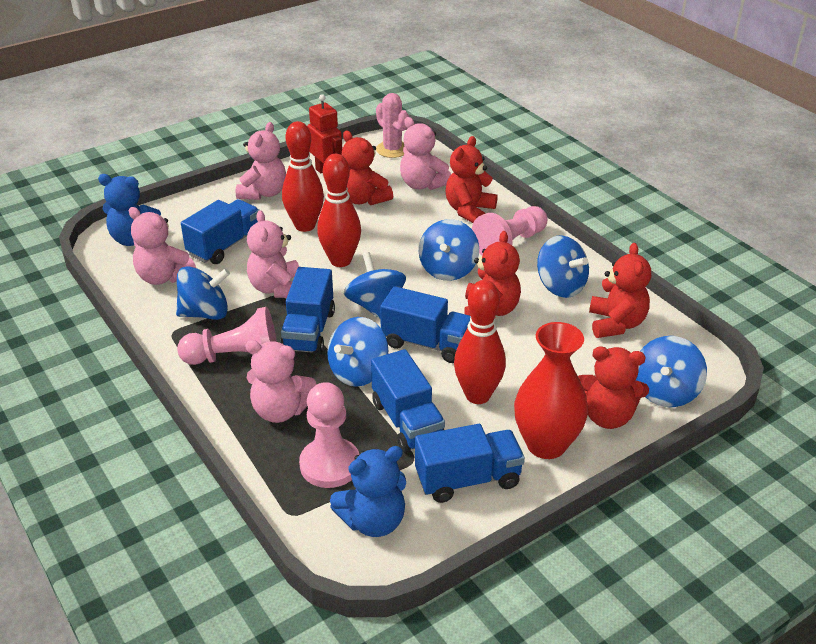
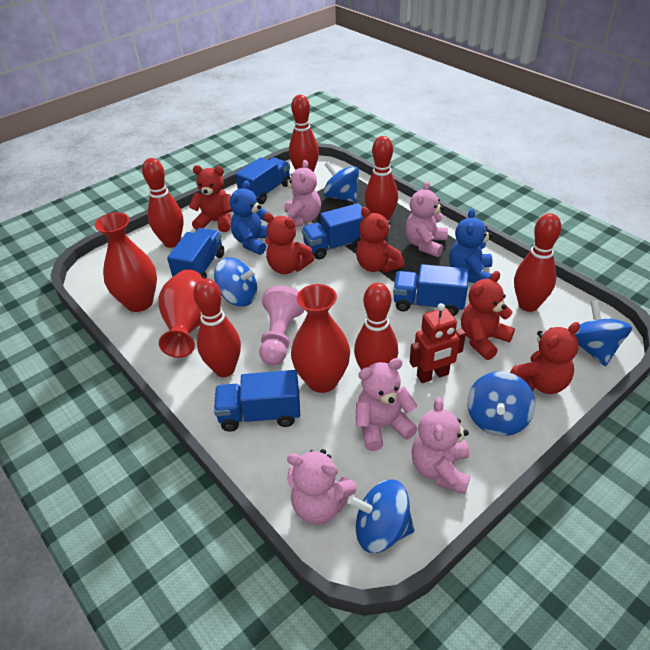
blue spinning top: 6 -> 5
pink cactus: 1 -> 0
pink pawn: 3 -> 1
red bowling pin: 3 -> 6
red vase: 1 -> 3

